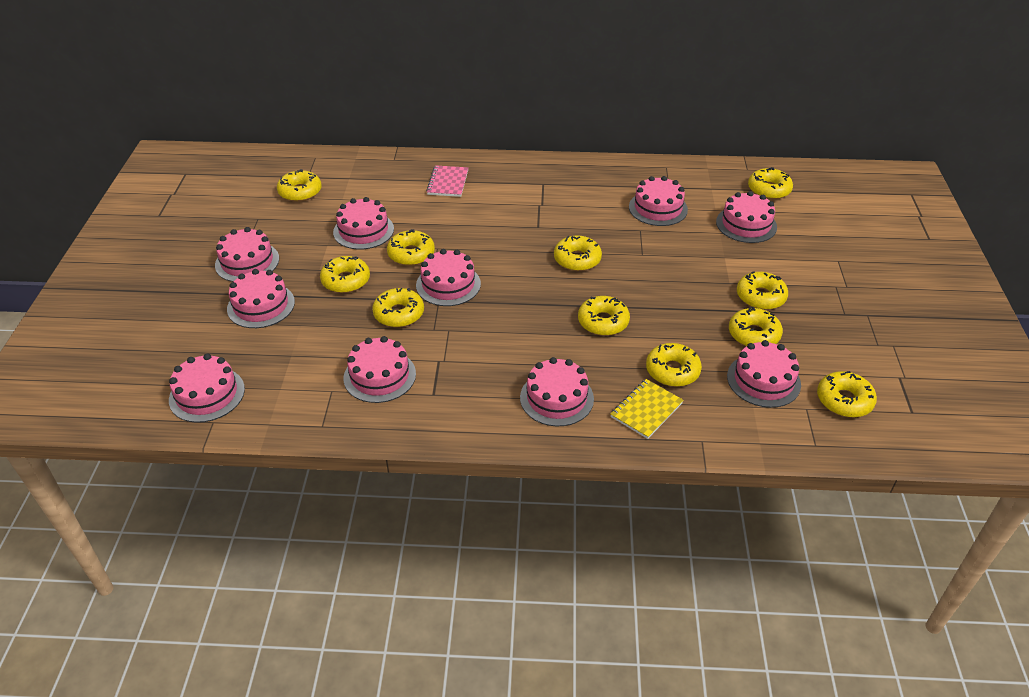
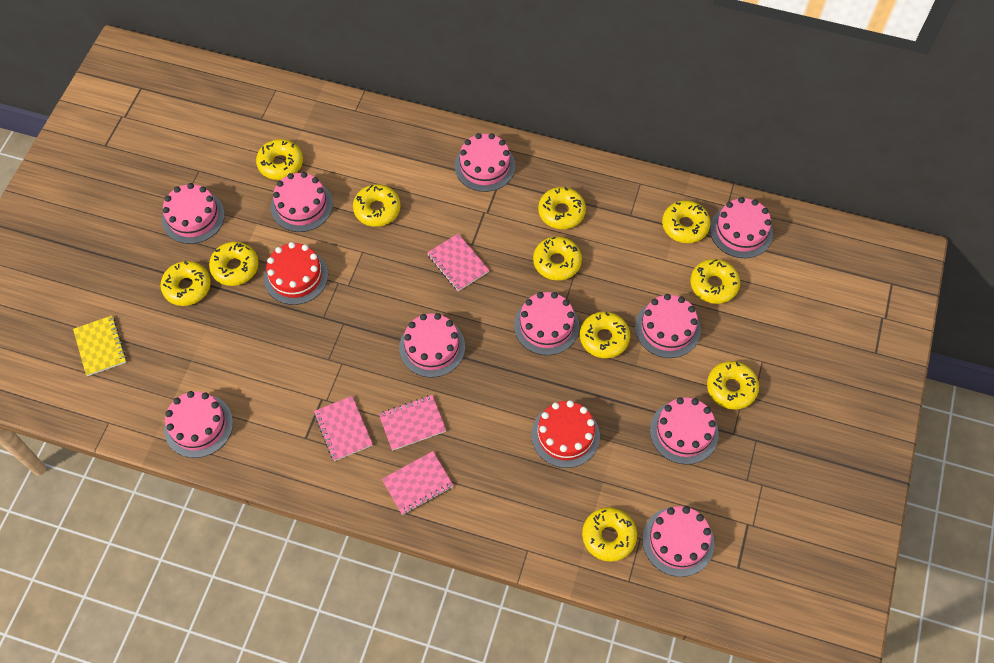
pink notebook: 1 -> 4
red cake: 0 -> 2

